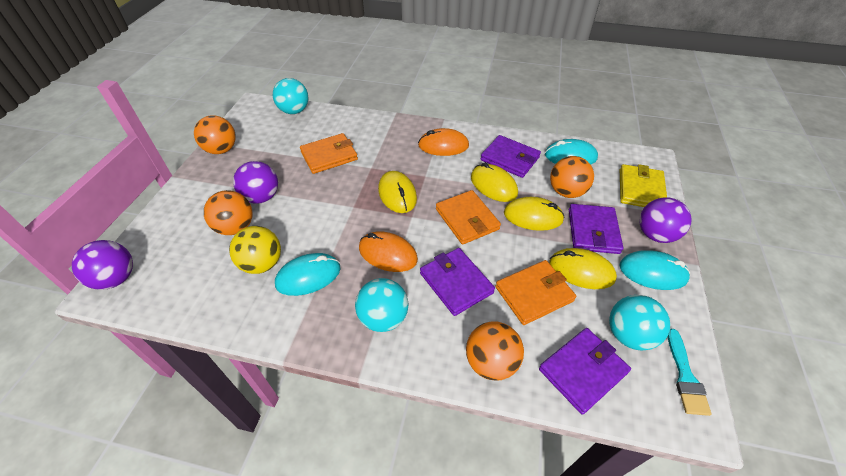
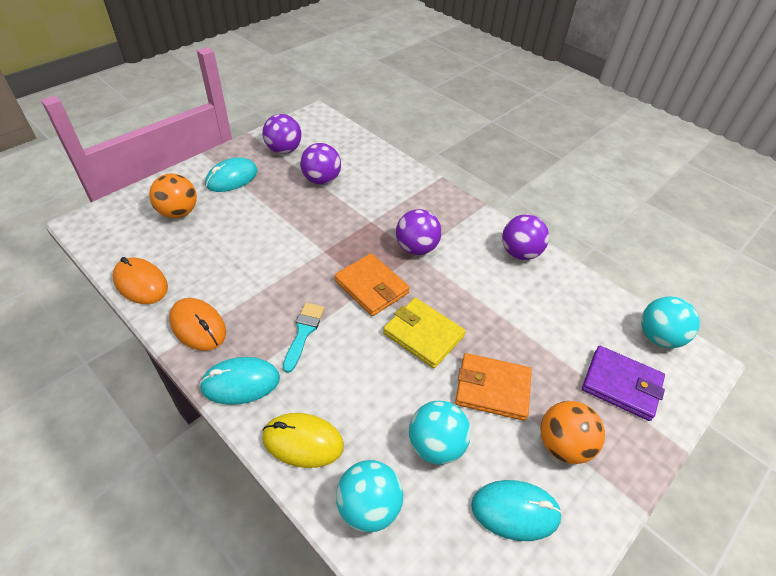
orange ball: 4 -> 2
orange wallet: 3 -> 2
purple ball: 3 -> 4
purple wallet: 4 -> 1
yellow ball: 1 -> 0
yellow mouse: 4 -> 1

